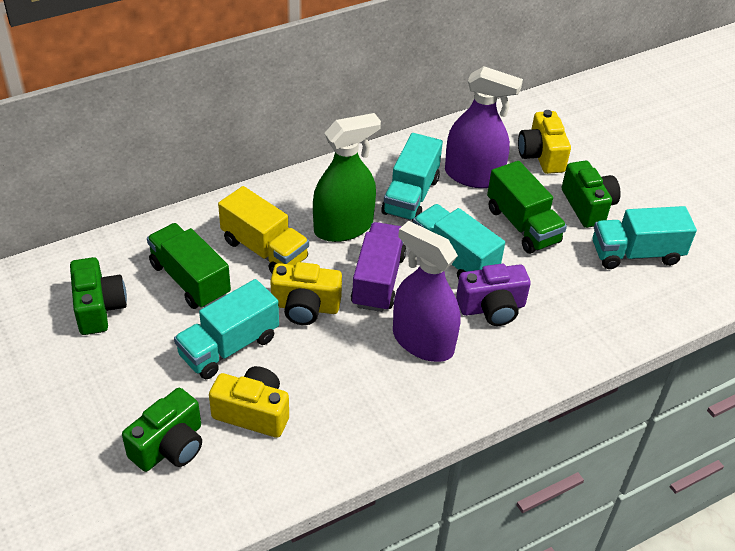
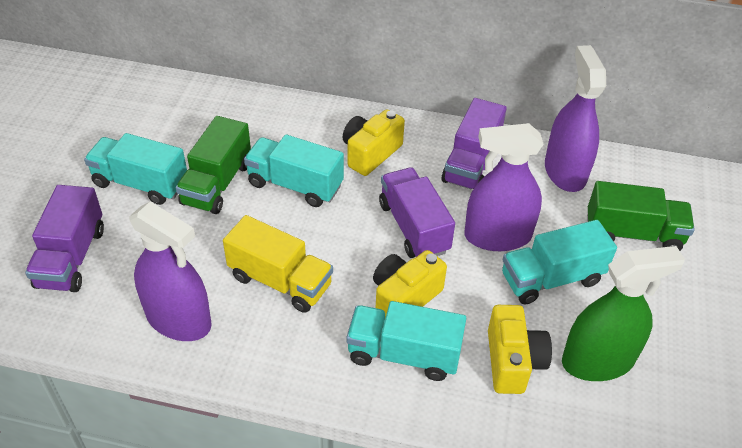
green camera: 3 -> 0
purple camera: 1 -> 0
purple spray bottle: 2 -> 3
purple truck: 1 -> 3

